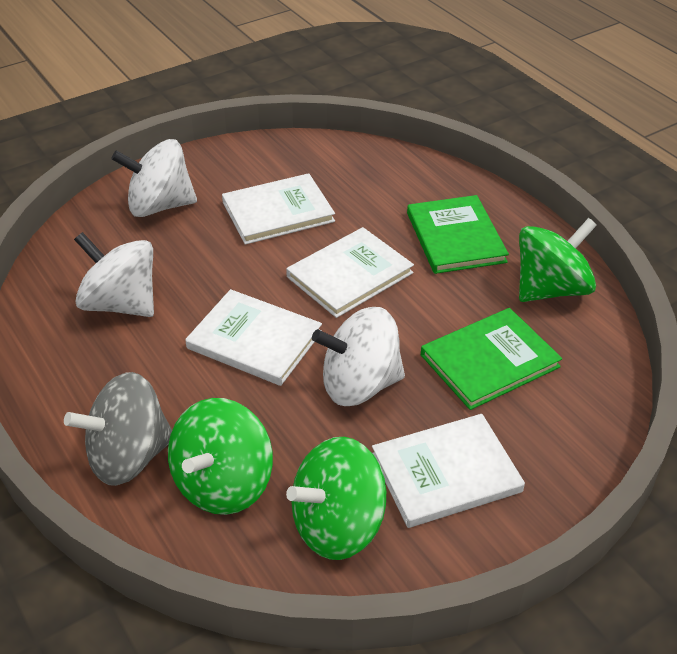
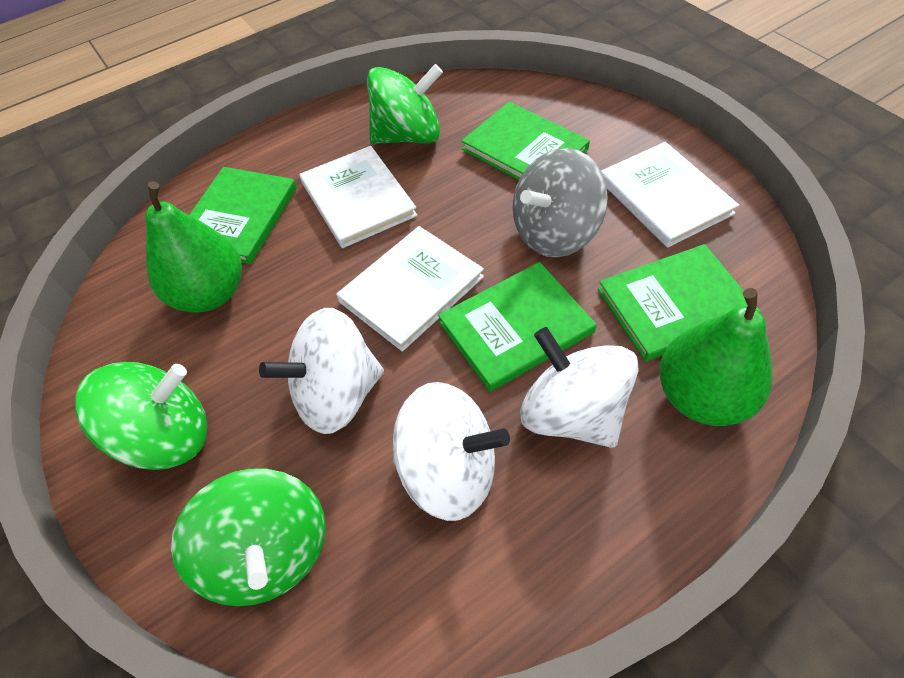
green book: 2 -> 4
green pear: 0 -> 2
white book: 4 -> 3

